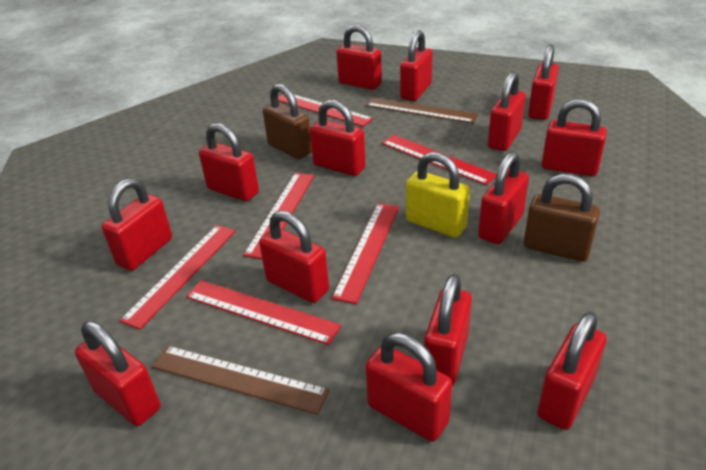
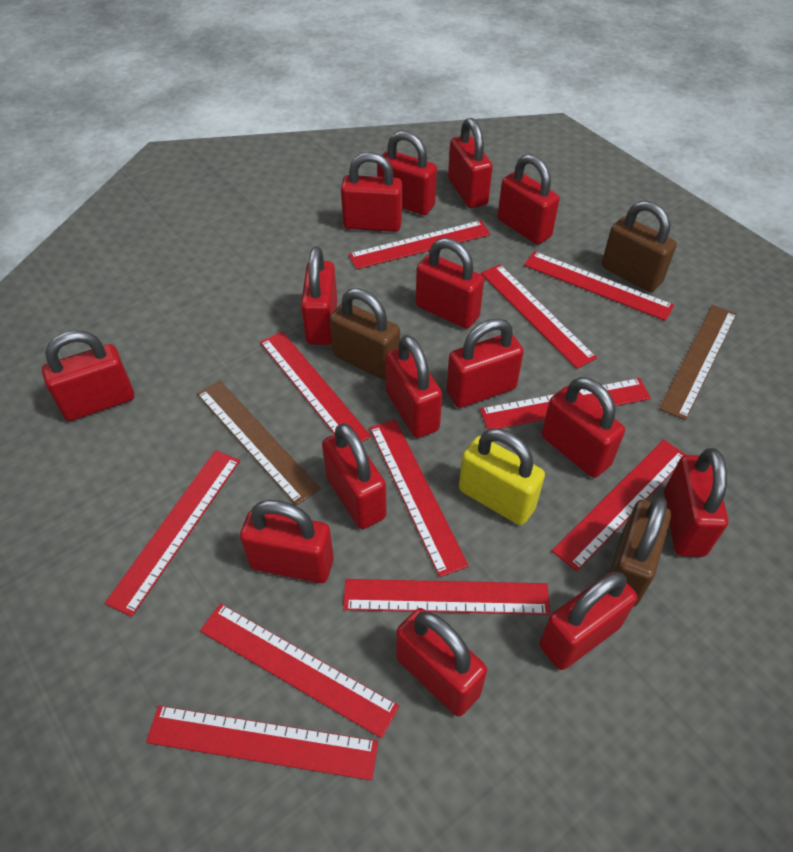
brown padlock: 2 -> 3
red padlock: 14 -> 15
red ruler: 6 -> 11

